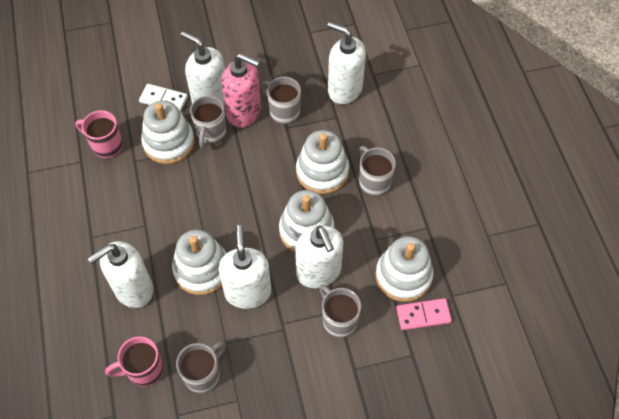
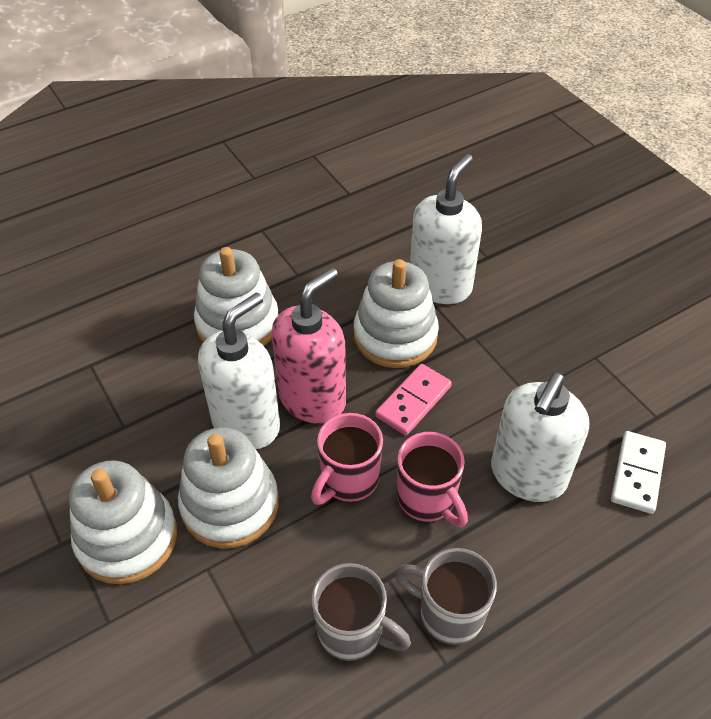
grey mug: 5 -> 2
white soap dispenser: 5 -> 3
white stacking toy: 5 -> 4

